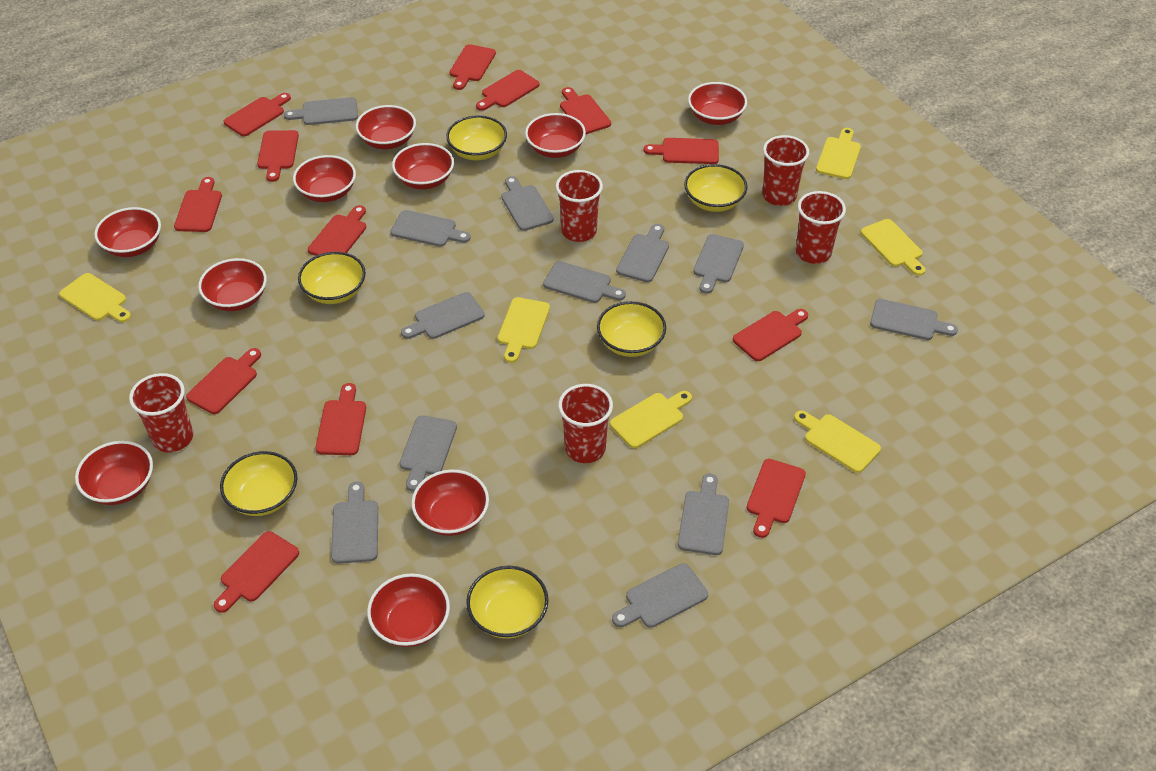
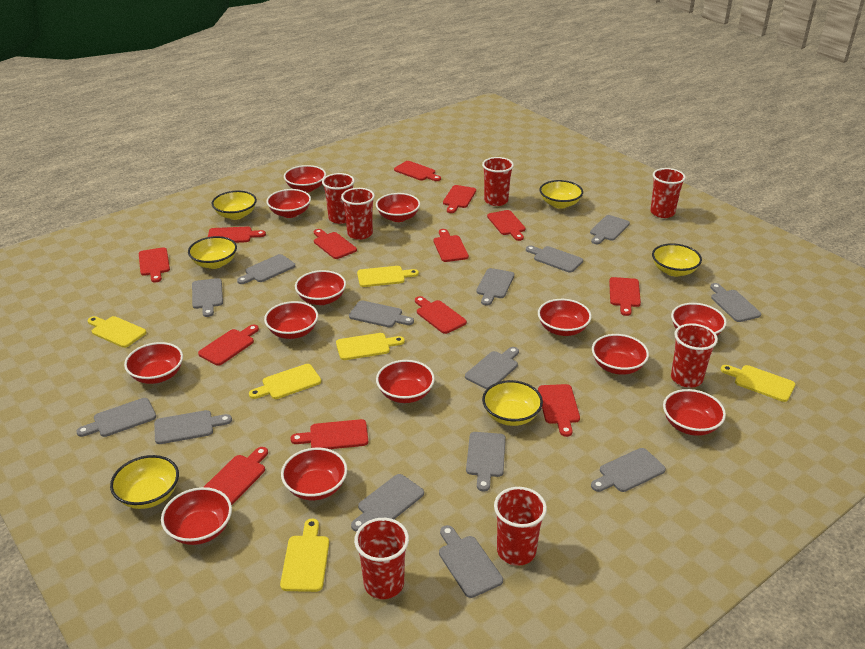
grey cutting board: 12 -> 14
red bowl: 10 -> 13
red cup: 5 -> 7

